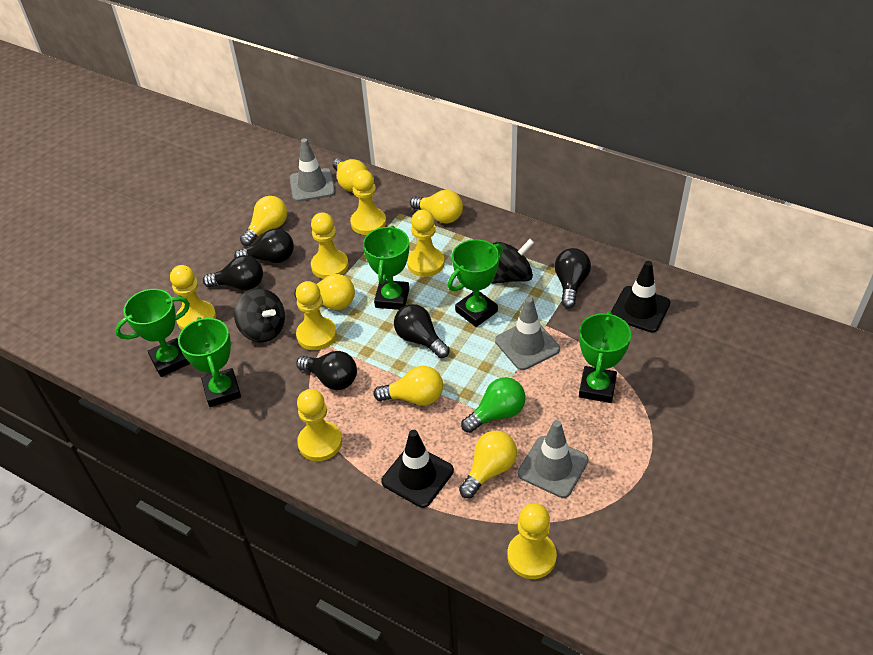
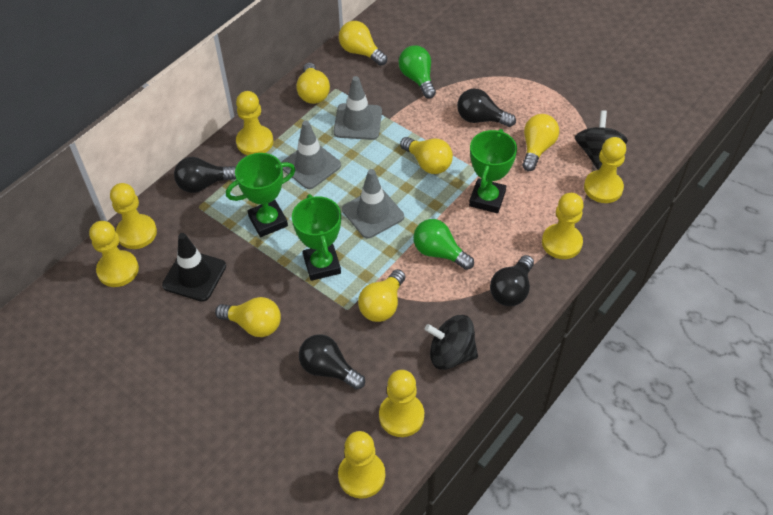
black light bulb: 5 -> 4
black traffic cone: 2 -> 1
green light bulb: 1 -> 2
green trophy: 5 -> 3

